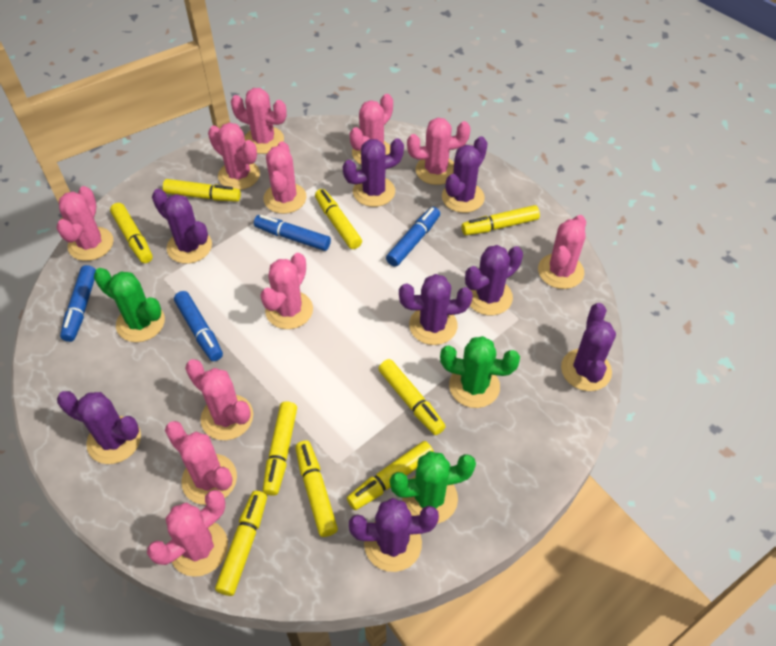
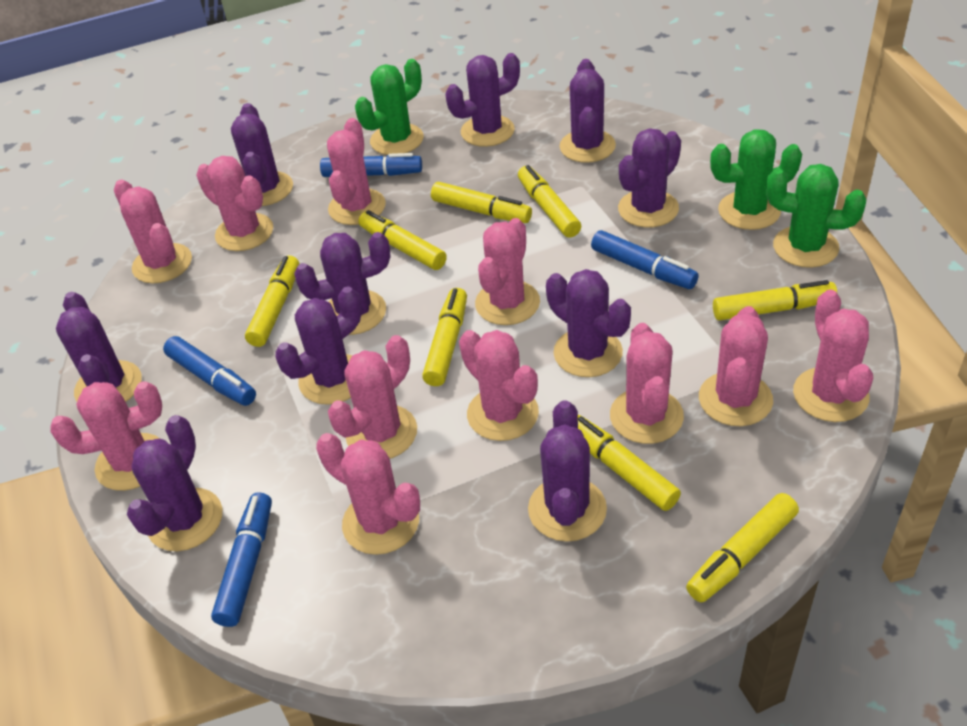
purple cactus: 8 -> 10
yellow marker: 9 -> 8

